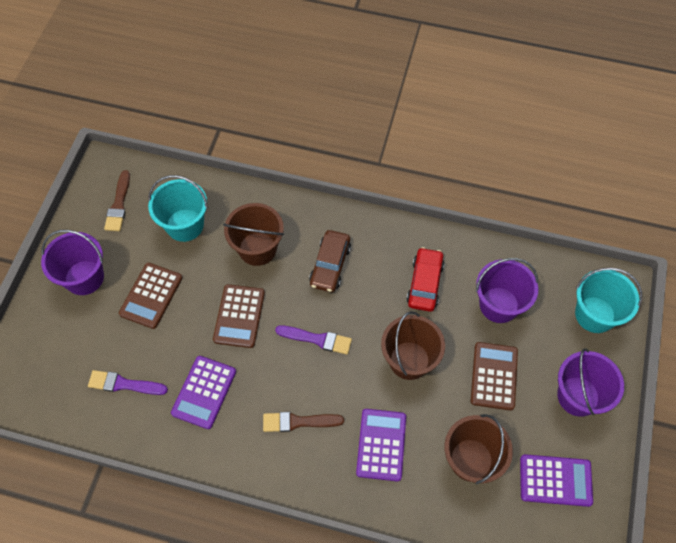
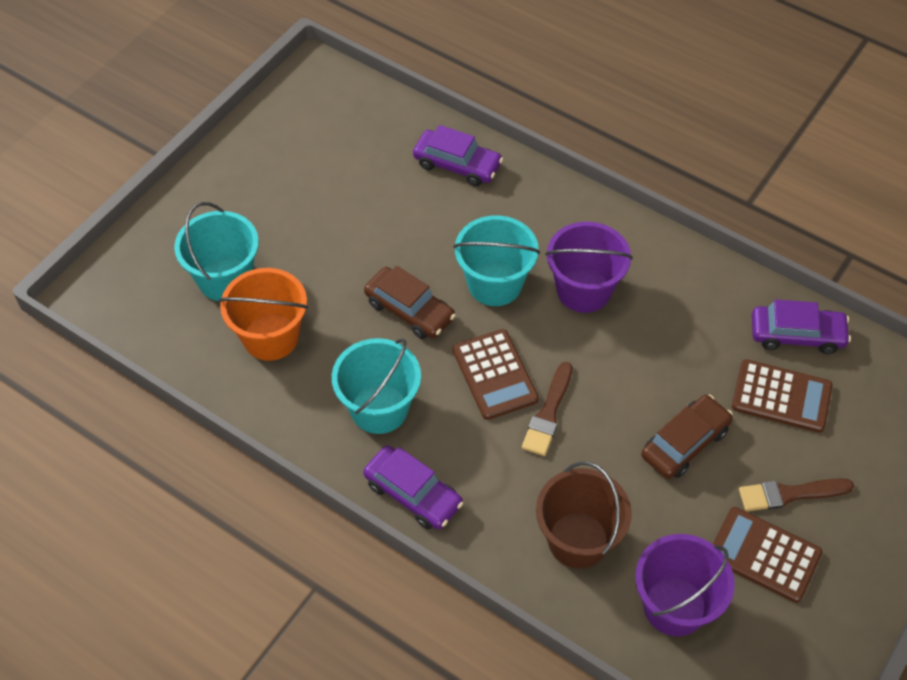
brown bucket: 3 -> 1
brown car: 1 -> 2
orange bucket: 0 -> 1
purple brush: 2 -> 0
purple bucket: 3 -> 2
purple calculator: 3 -> 0
purple car: 0 -> 3
red car: 1 -> 0
turquoise bucket: 2 -> 3

